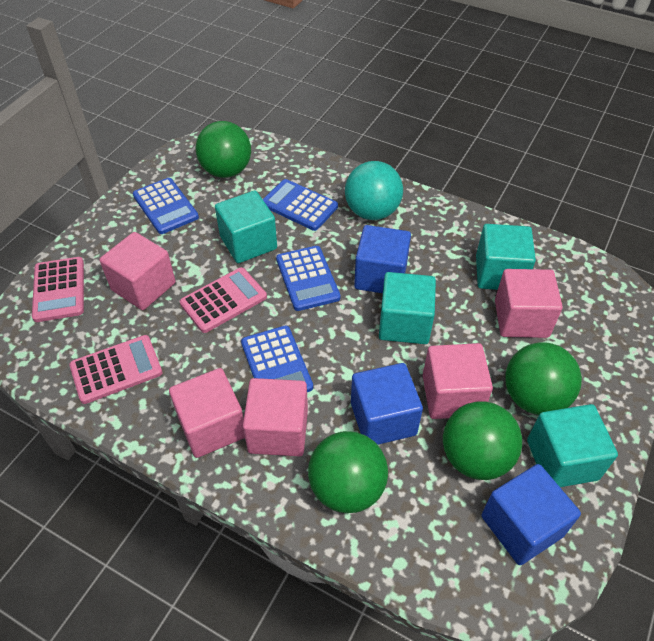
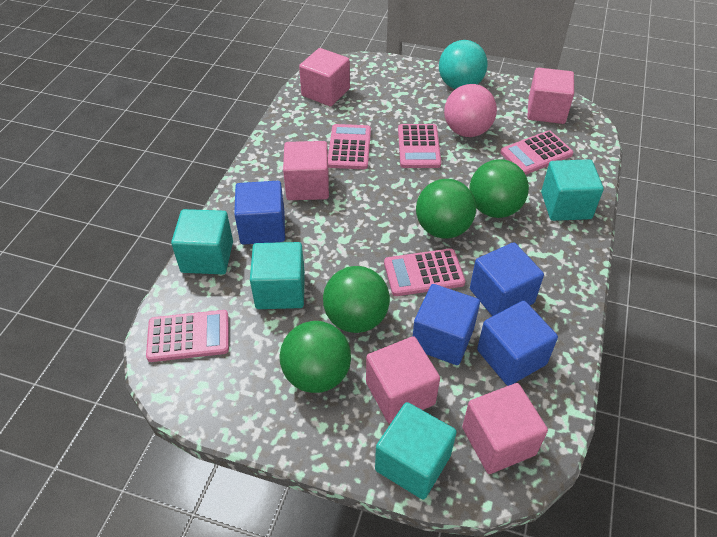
blue calculator: 4 -> 0
blue cube: 3 -> 4
pink ball: 0 -> 1
pink calculator: 3 -> 5

